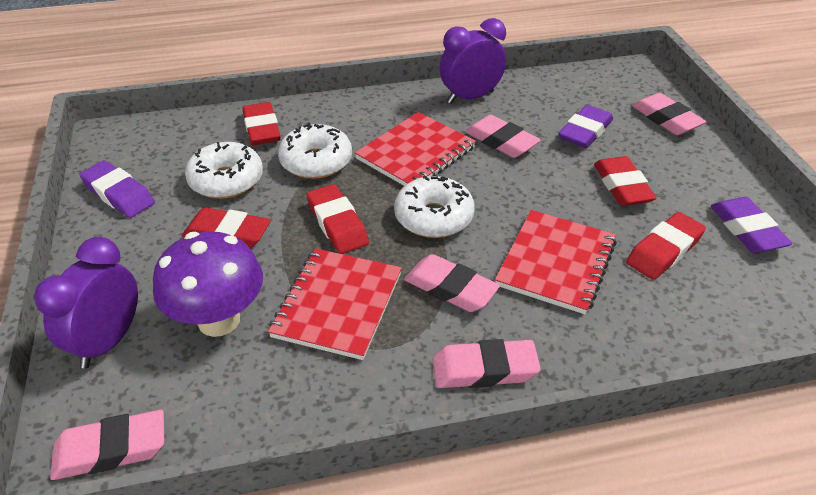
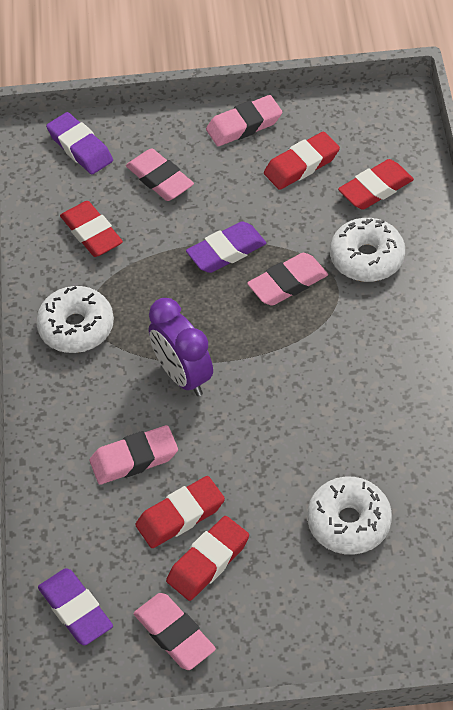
purple clock: 2 -> 1
purple mushroom: 1 -> 0
red notebook: 3 -> 0

